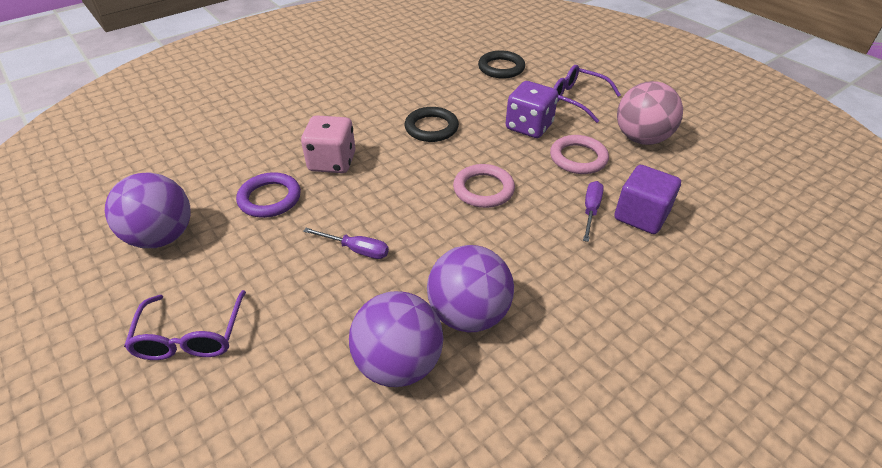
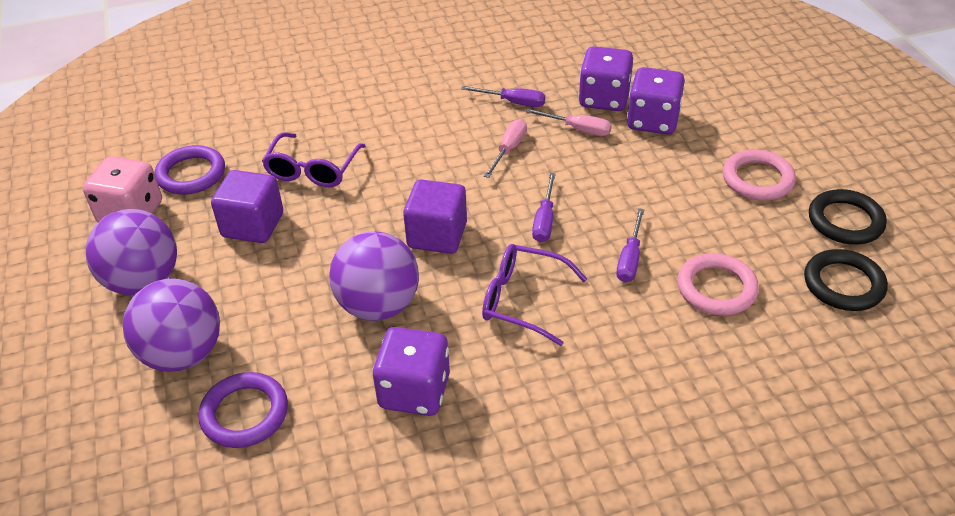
pink ball: 1 -> 0
pink screwdriver: 0 -> 2
purple cube: 1 -> 2
purple dice: 1 -> 3
purple ring: 1 -> 2
purple screwdriver: 2 -> 3

